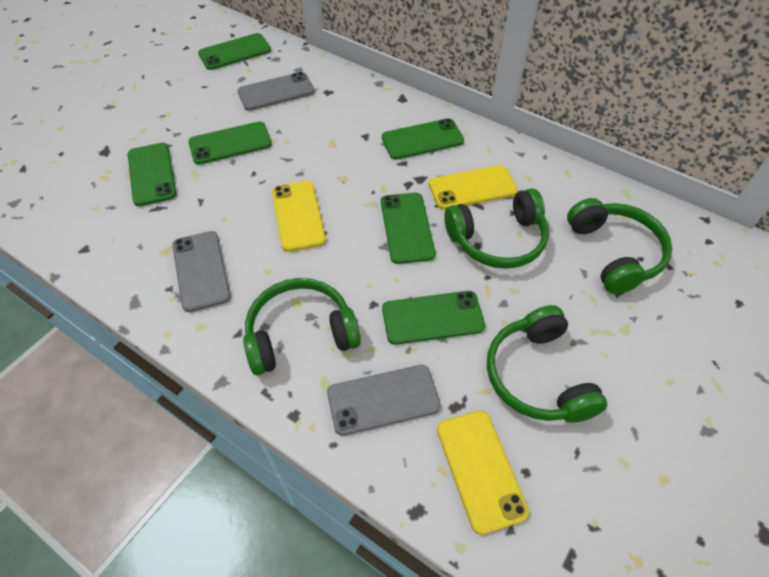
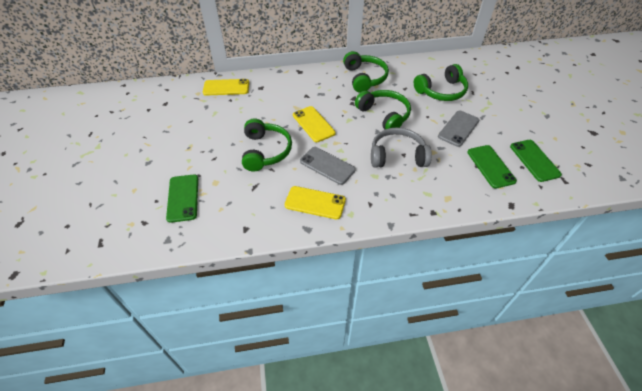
green phone: 6 -> 3
grey headphones: 0 -> 1
grey phone: 3 -> 2

